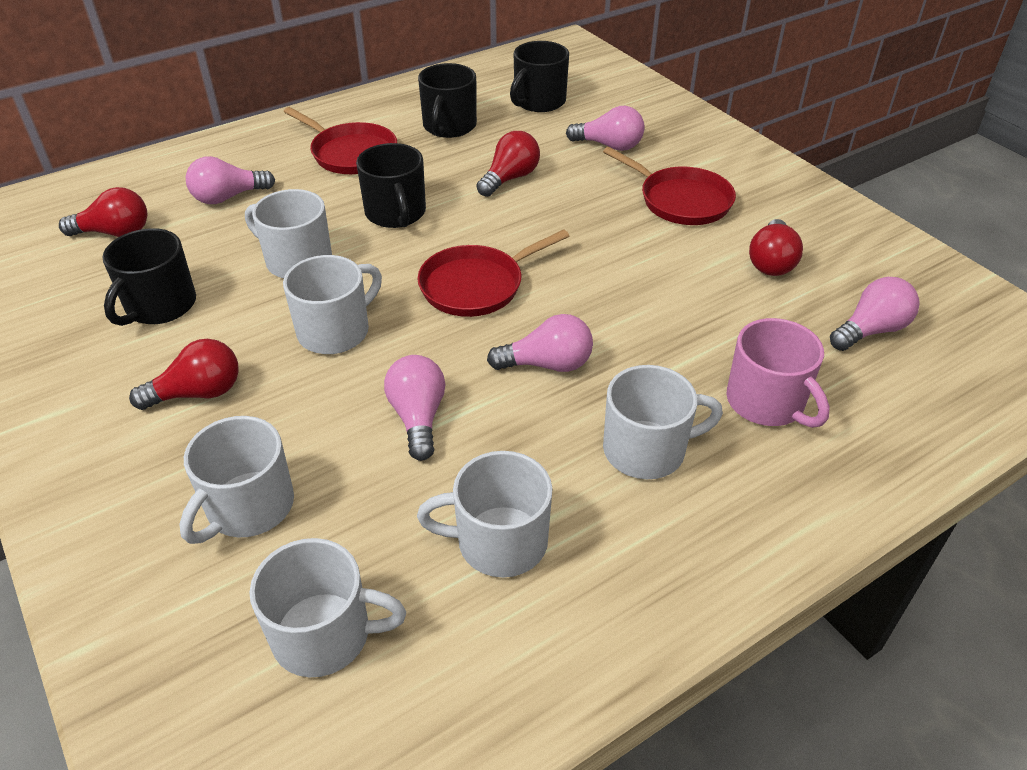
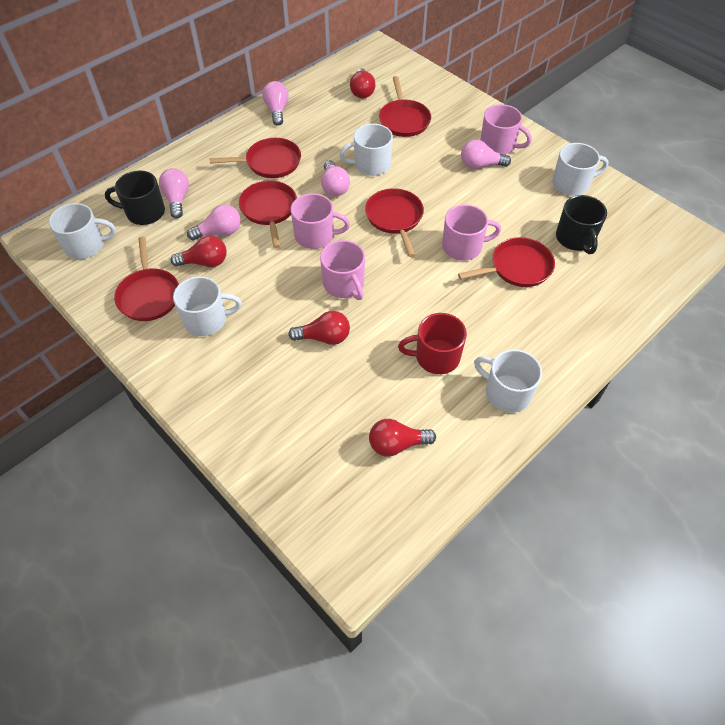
black mug: 4 -> 2
pink mug: 1 -> 4
red mug: 0 -> 1
red pan: 3 -> 6
white mug: 6 -> 5

